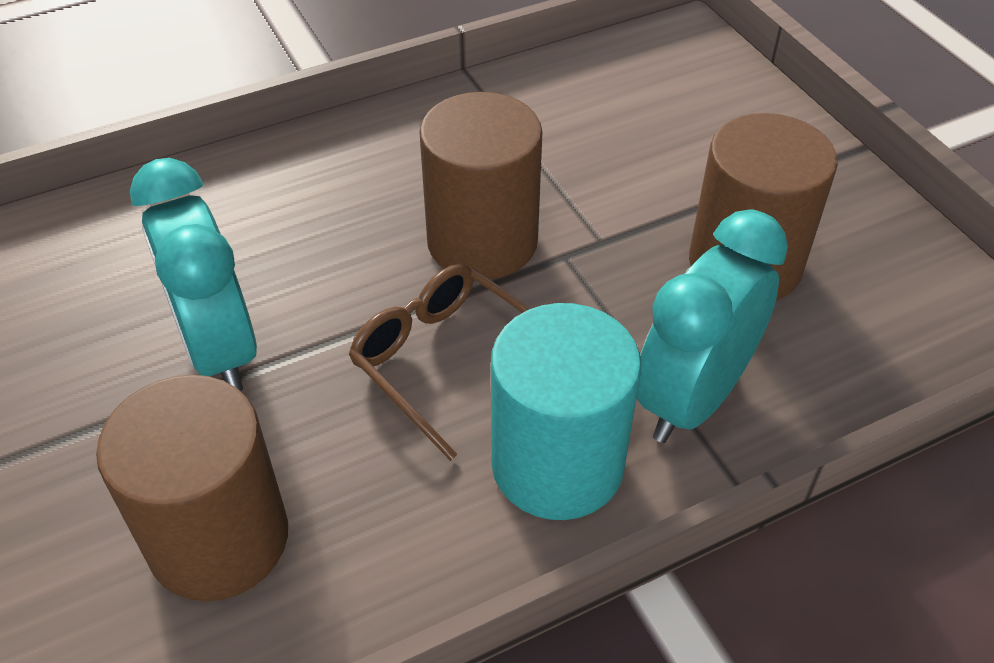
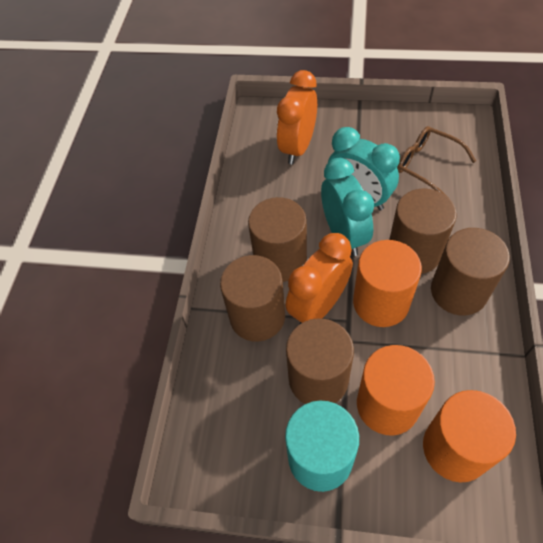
brown cylinder: 3 -> 5
orange clock: 0 -> 2
orange cylinder: 0 -> 3

